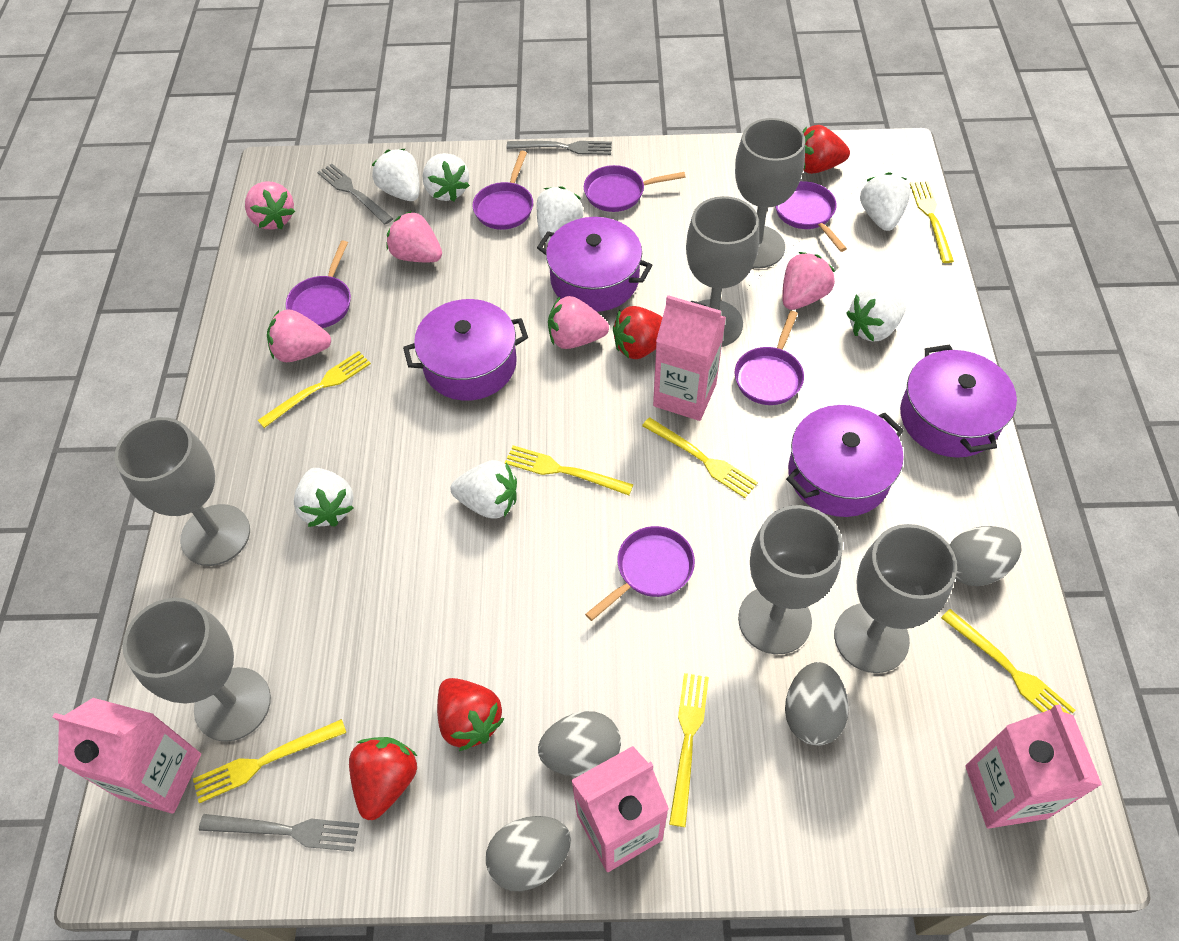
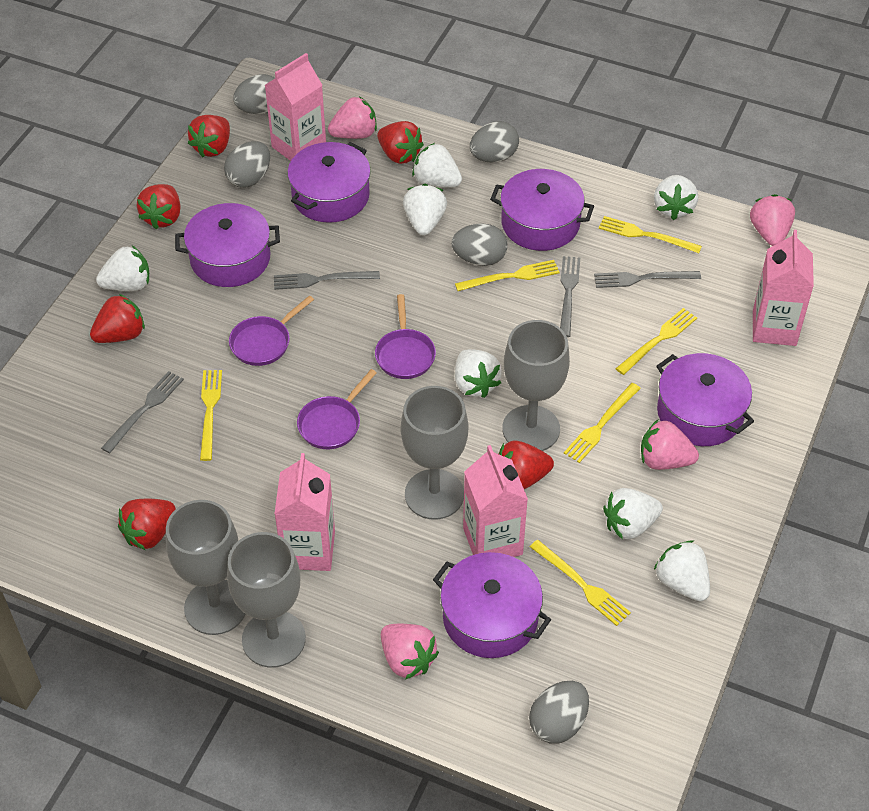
grey egg: 4 -> 5
grey fork: 3 -> 4
grey goblet: 6 -> 4
pink strawberry: 5 -> 4
purple pan: 6 -> 3
purple pot: 4 -> 5
red strawberry: 4 -> 6
yellow fork: 7 -> 6

